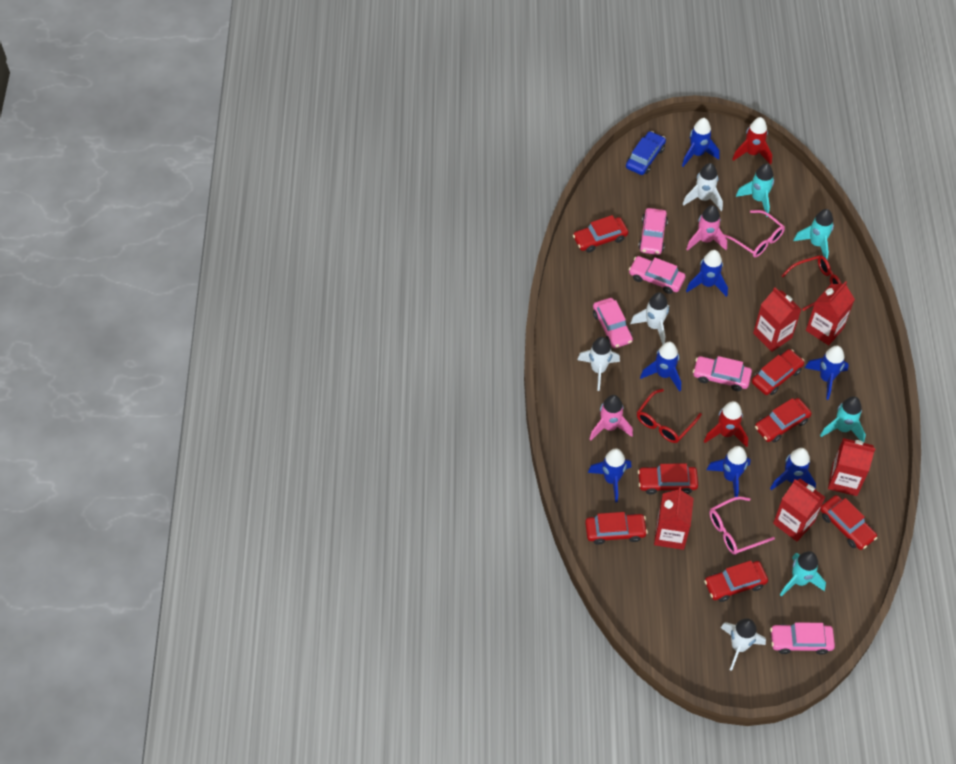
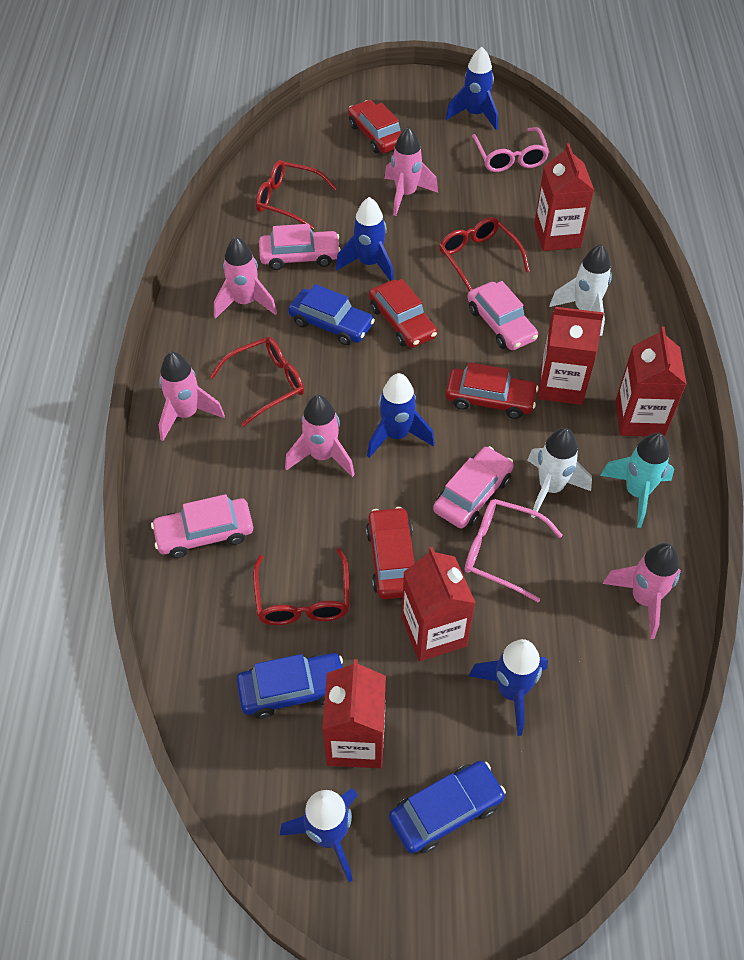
blue car: 1 -> 3
blue rocket: 7 -> 5
pink car: 5 -> 4
pink rocket: 2 -> 5
red car: 7 -> 4
red glasses: 2 -> 4
red rocket: 2 -> 0
turquoise rocket: 4 -> 1
white rocket: 4 -> 2

